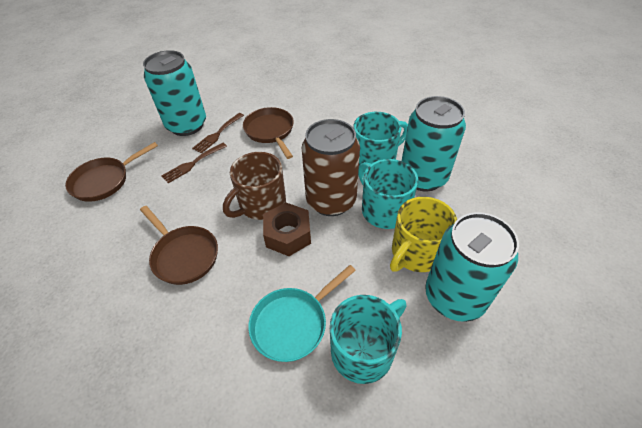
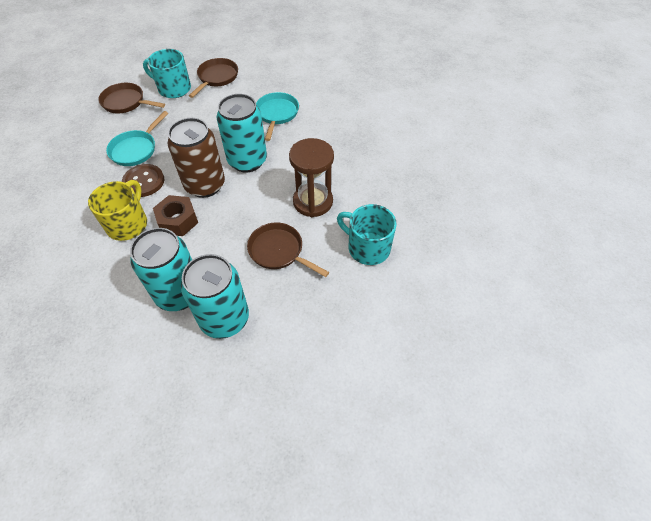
brown button: 0 -> 1
brown fork: 2 -> 0
brown hourglass: 0 -> 1
brown mug: 1 -> 0
turquoise mug: 3 -> 2
turquoise pan: 1 -> 2

